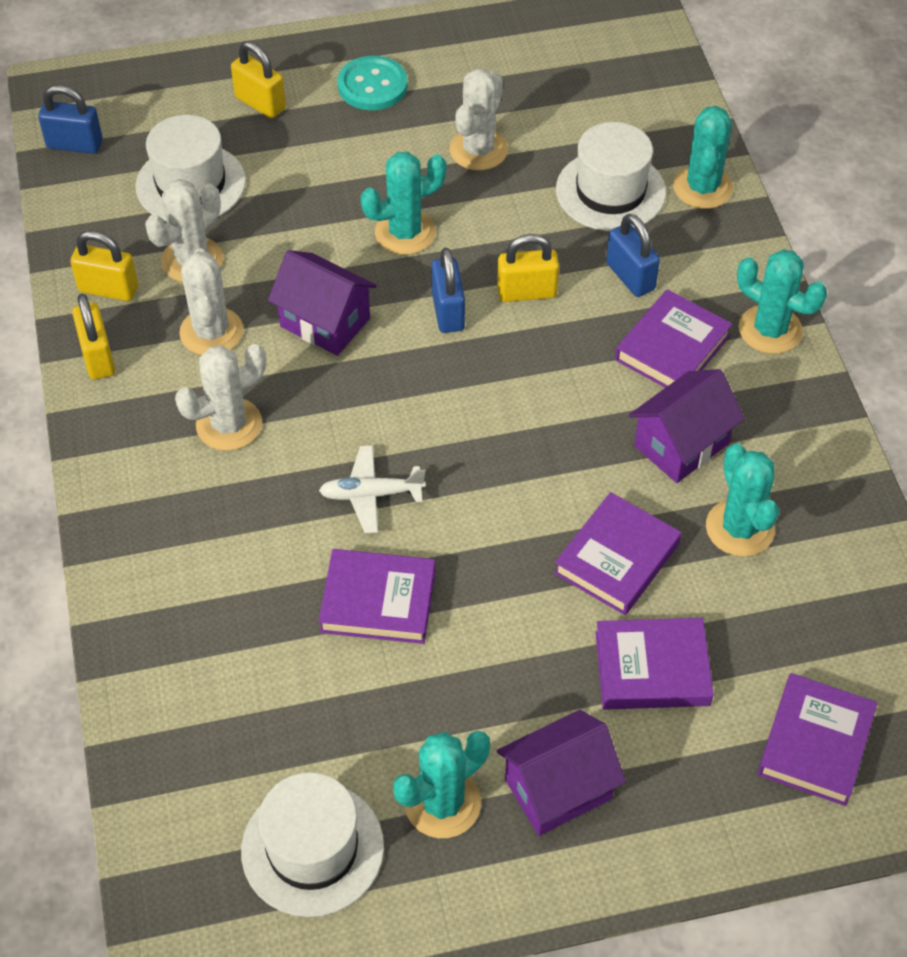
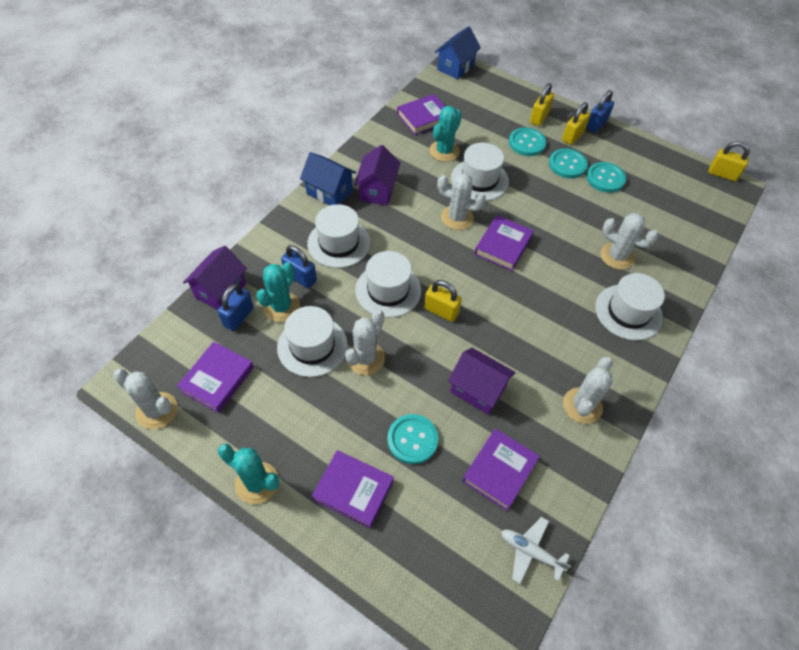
blue house: 0 -> 2
turquoise button: 1 -> 4
turquoise cactus: 5 -> 3
white cactus: 4 -> 5
white hat: 3 -> 5

